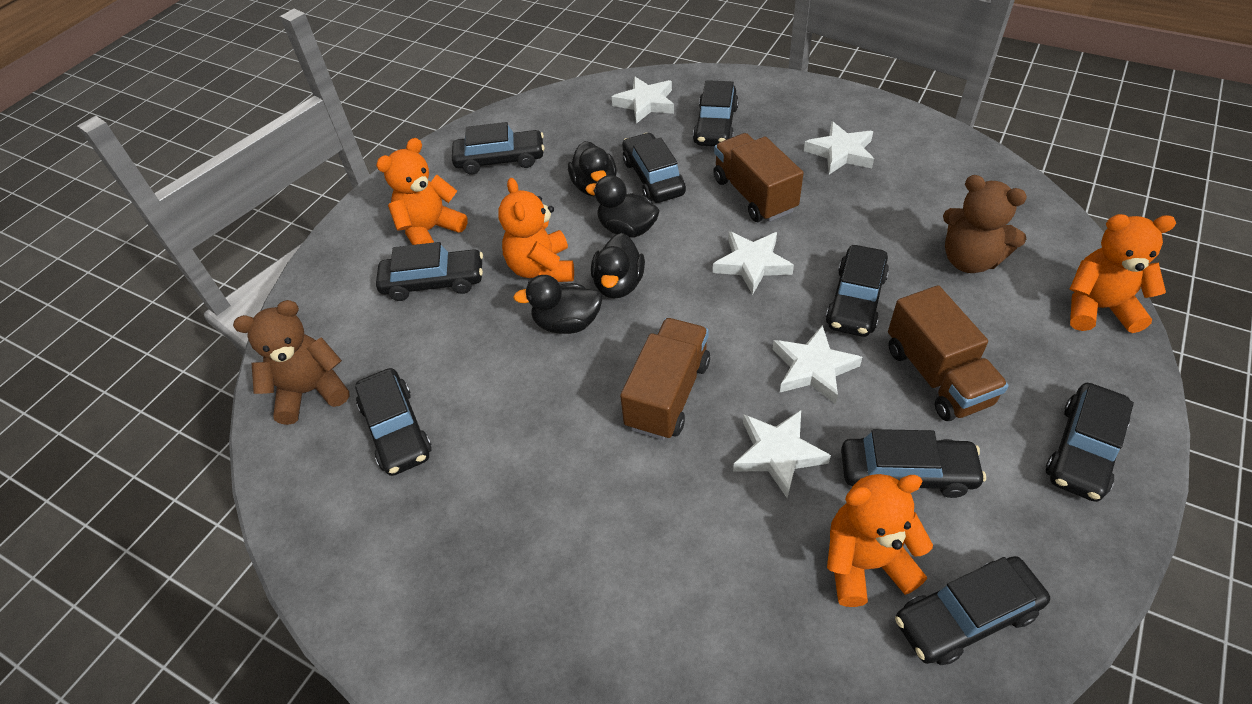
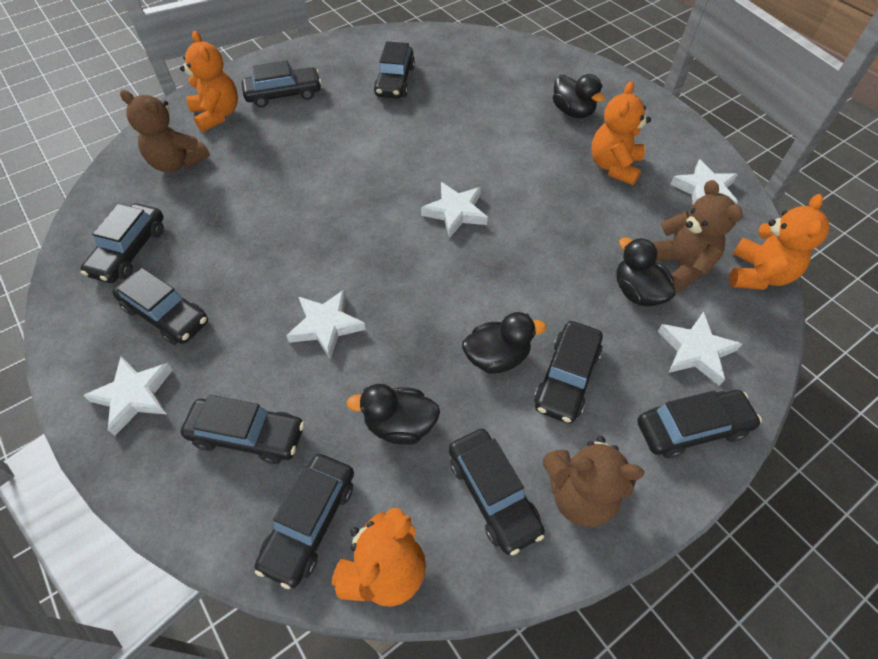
brown teddy bear: 2 -> 3
brown truck: 3 -> 0

